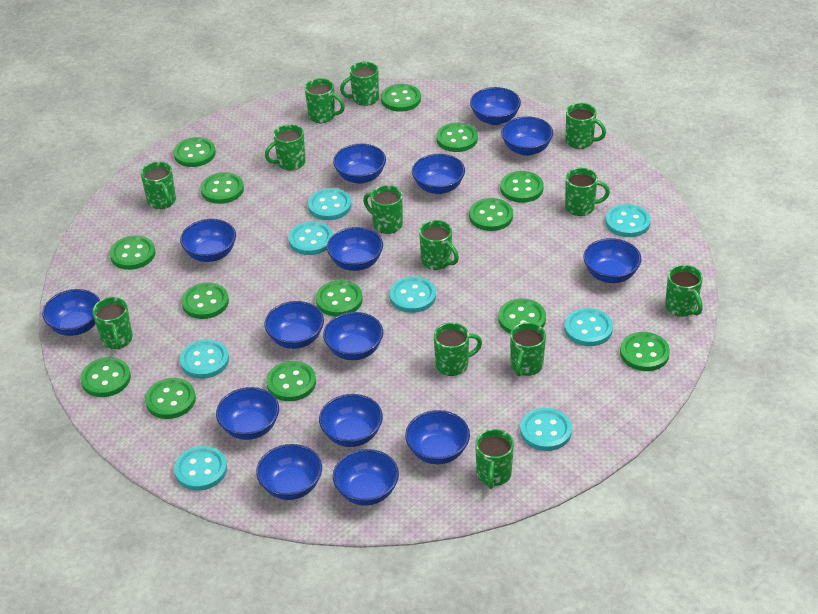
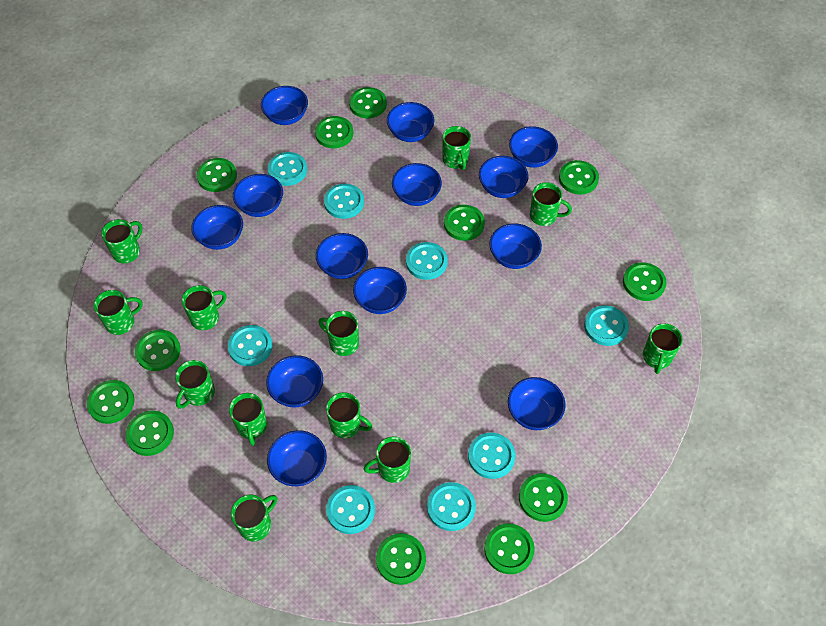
blue bowl: 15 -> 13
green button: 14 -> 12
green mug: 13 -> 12

